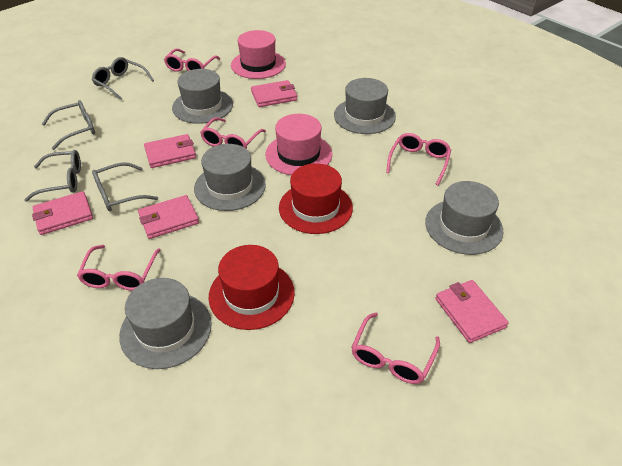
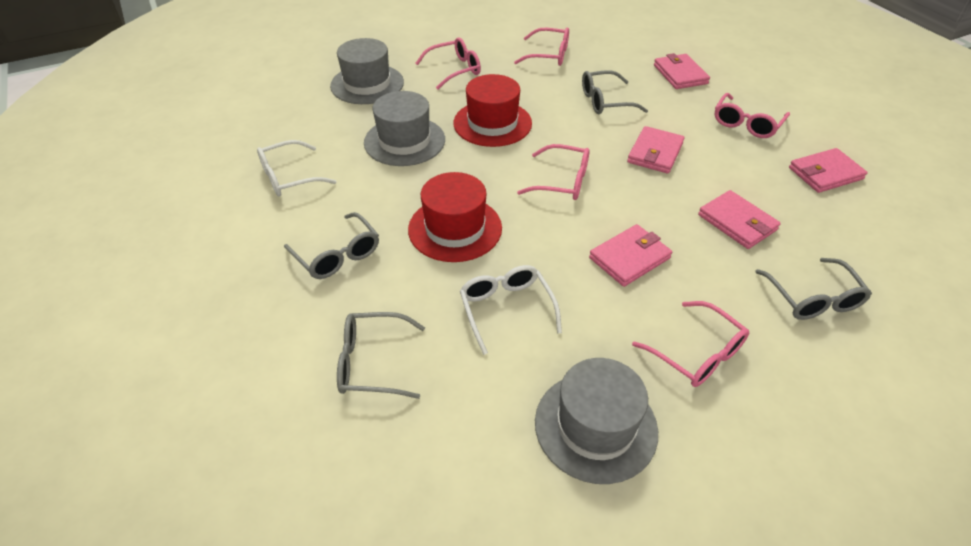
grey hat: 5 -> 3
pink hat: 2 -> 0
white glasses: 0 -> 2

